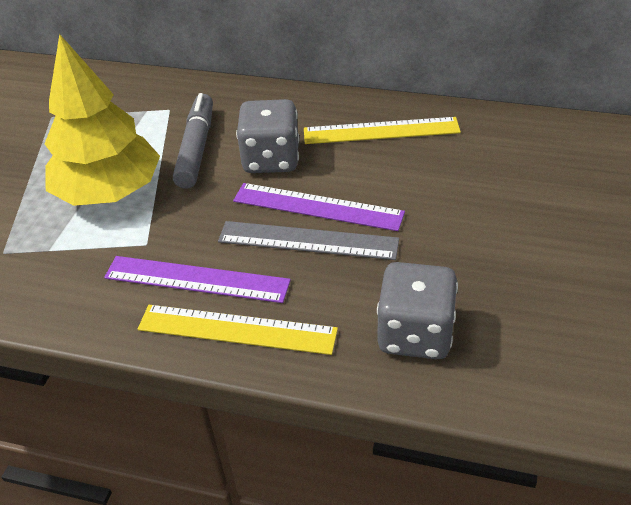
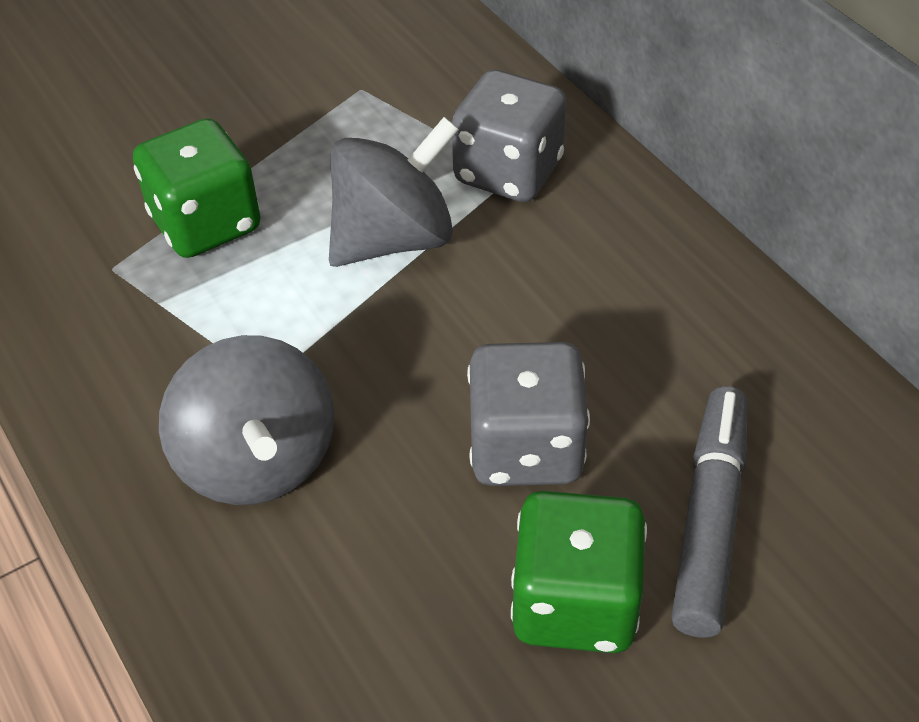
green dice: 0 -> 2
grey ruler: 1 -> 0
grey spinning top: 0 -> 2
purple ruler: 2 -> 0
yellow ruler: 2 -> 0
yellow tree: 1 -> 0

